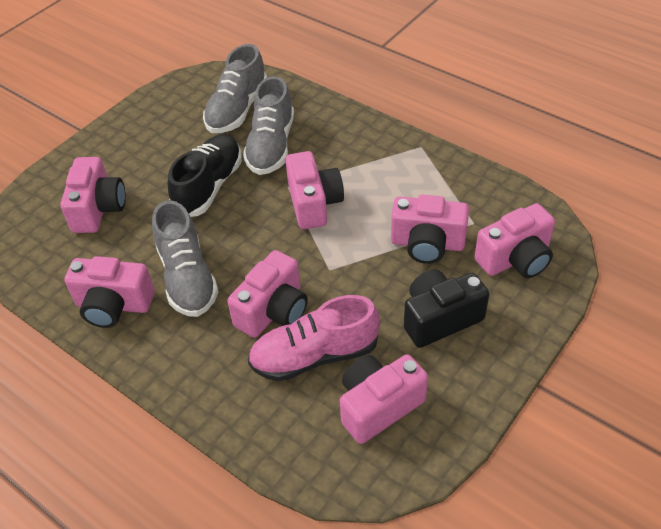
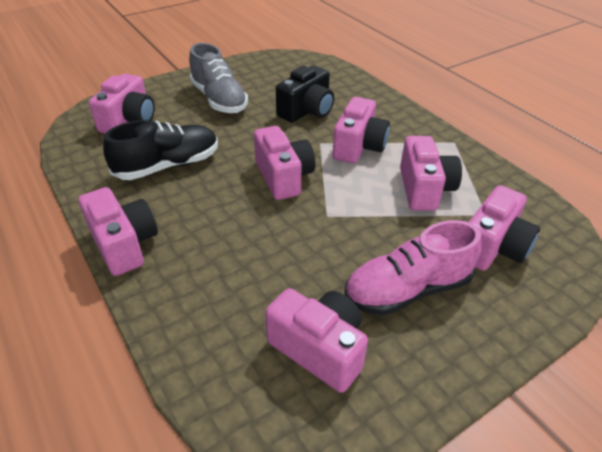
grey shoe: 3 -> 1

